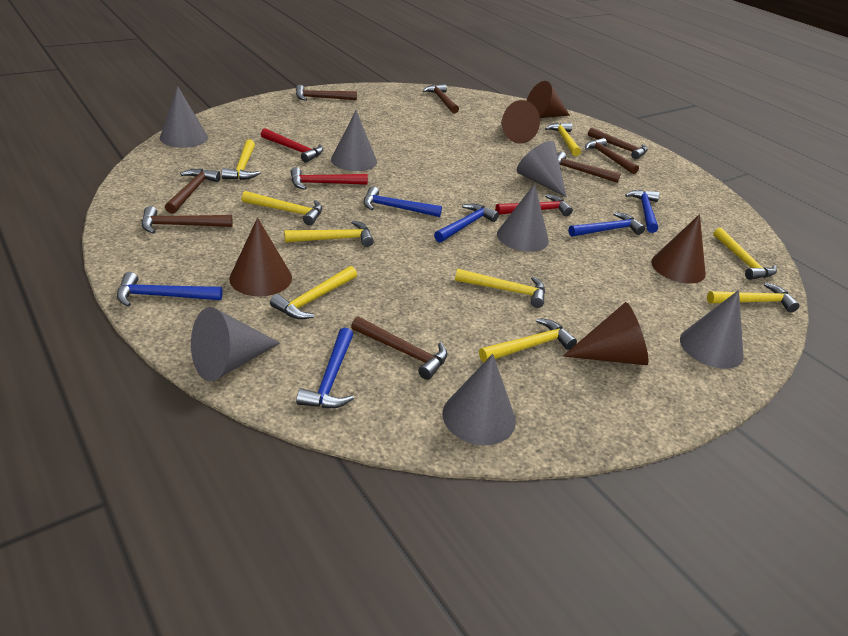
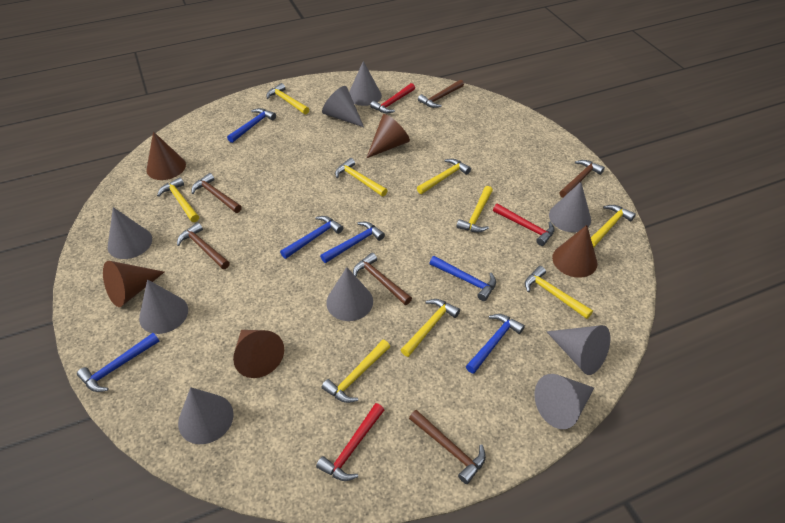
brown hammer: 8 -> 6
grey cone: 7 -> 9

